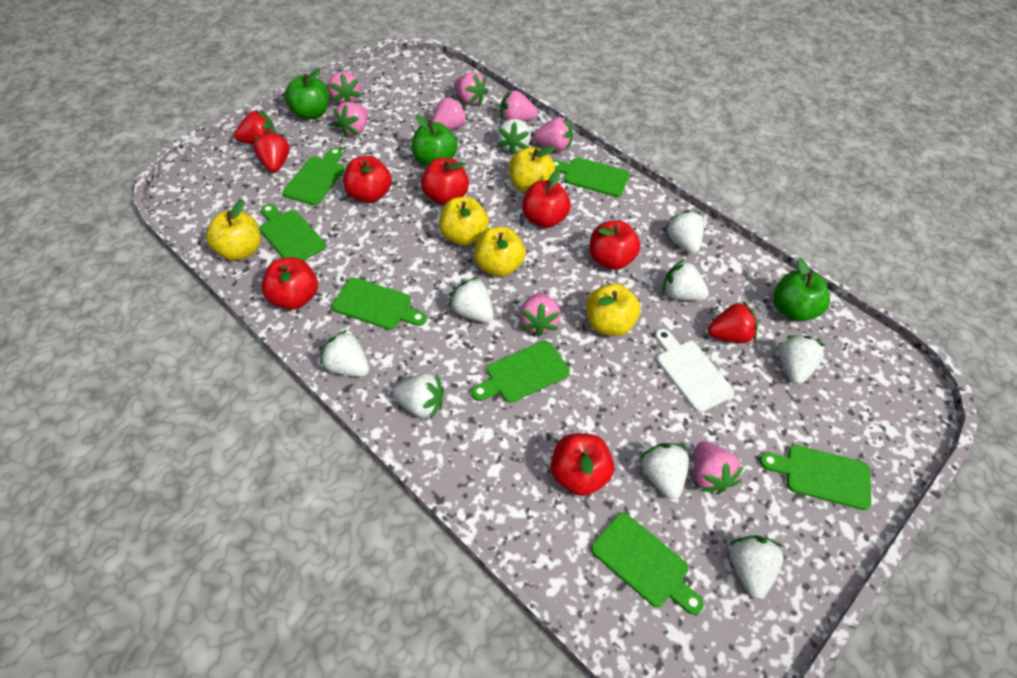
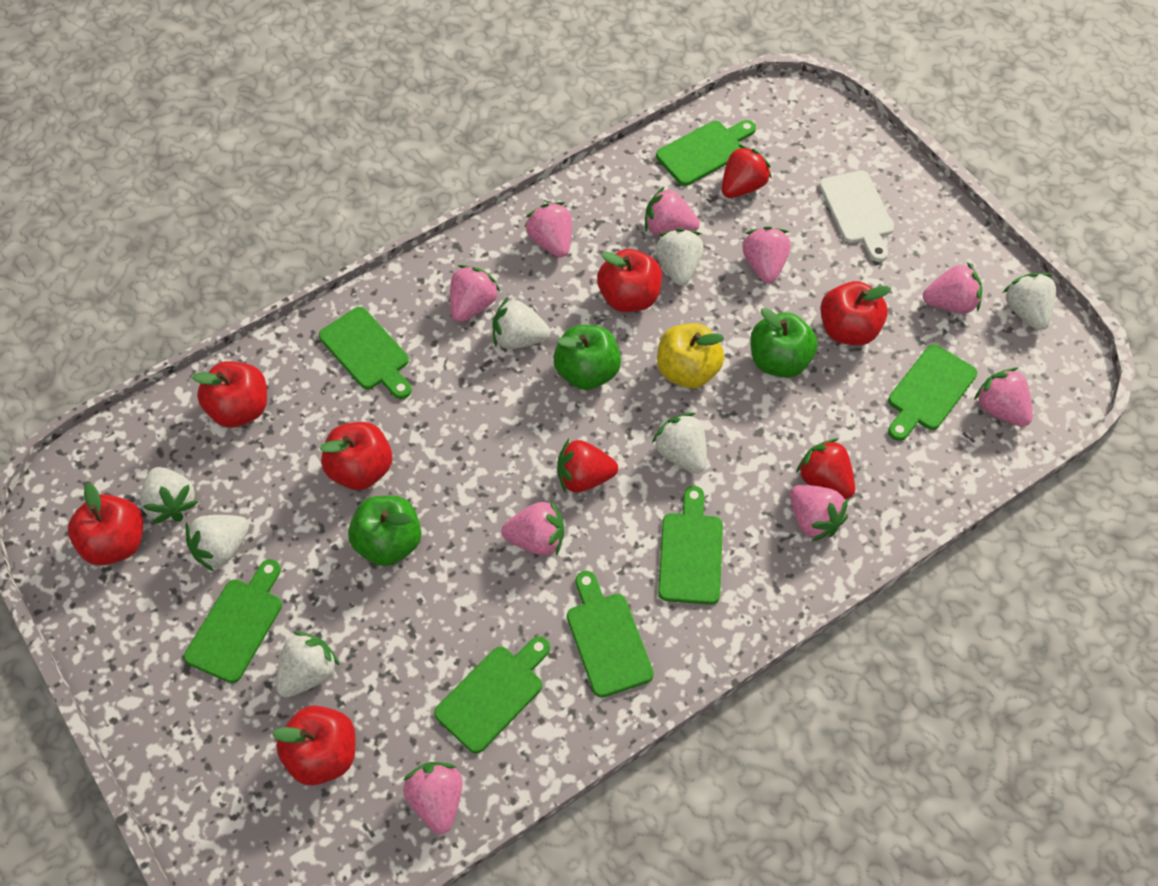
pink strawberry: 8 -> 9
white strawberry: 9 -> 7
yellow apple: 5 -> 1

